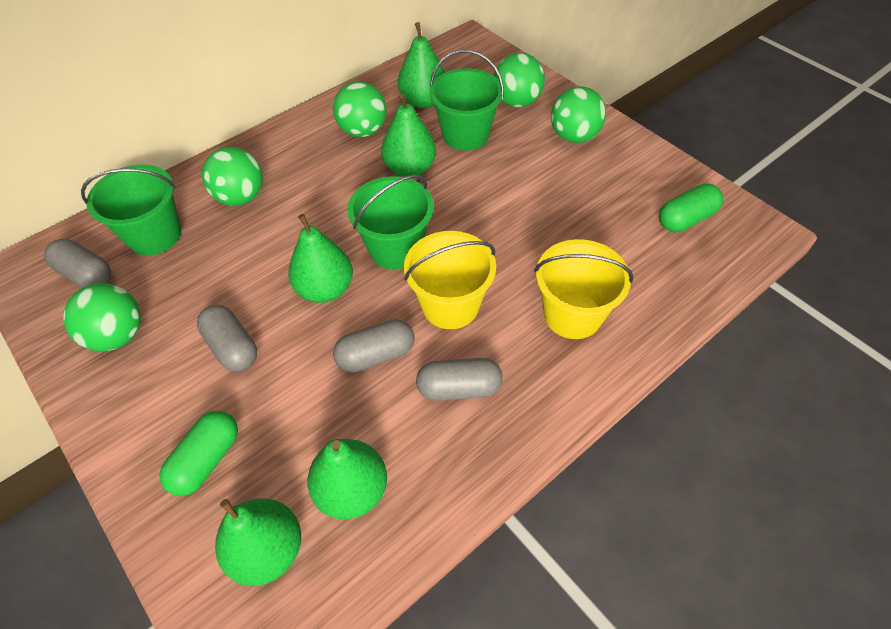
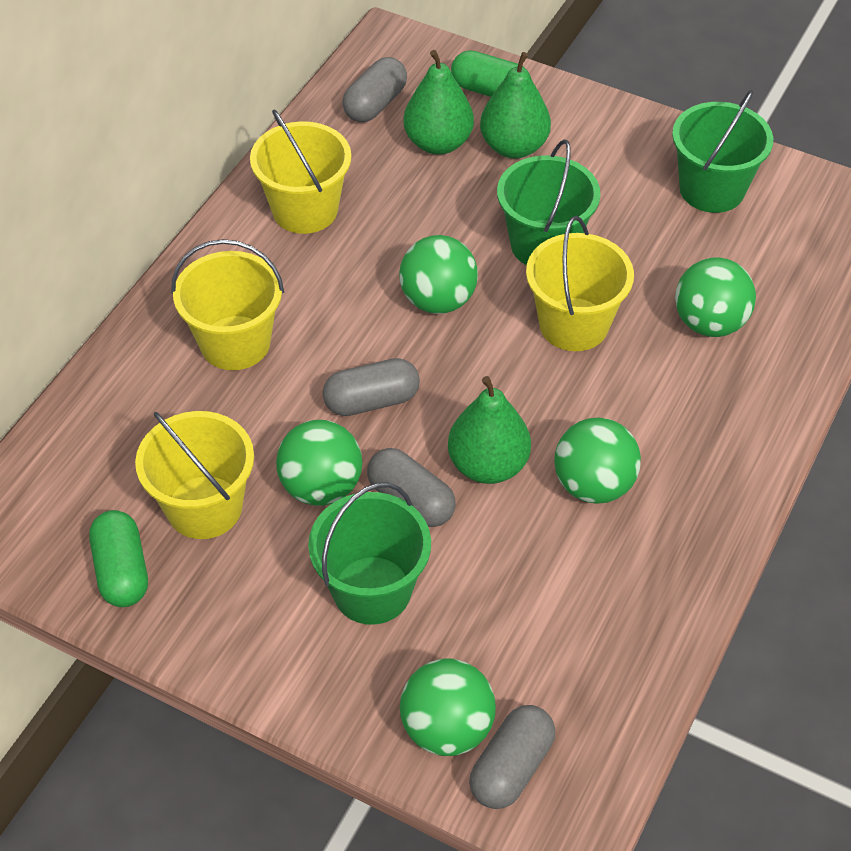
green pear: 5 -> 3
yellow bucket: 2 -> 4

